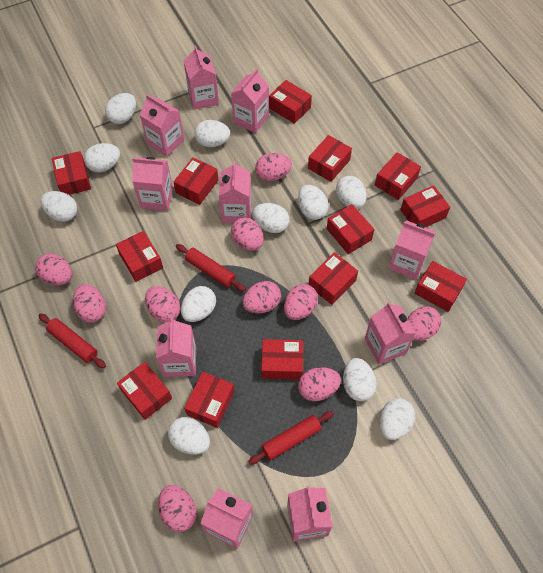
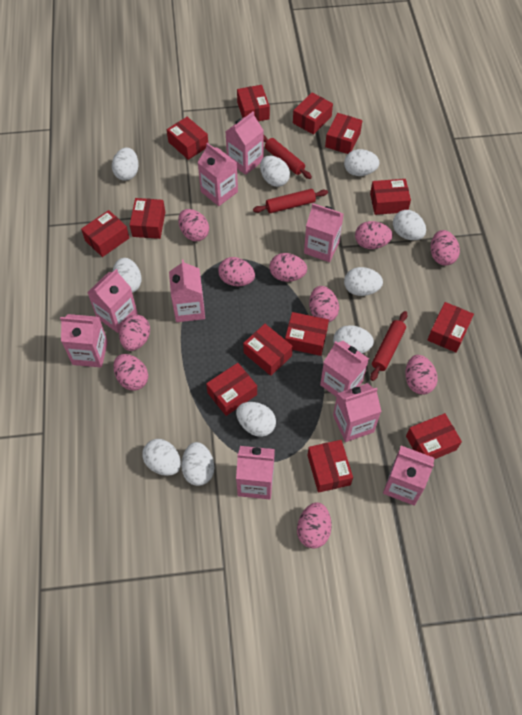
white egg: 11 -> 10

